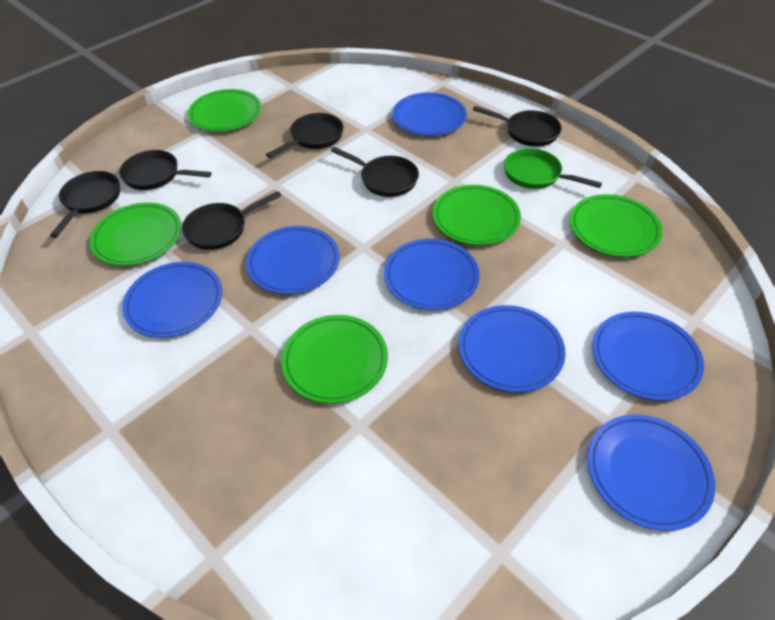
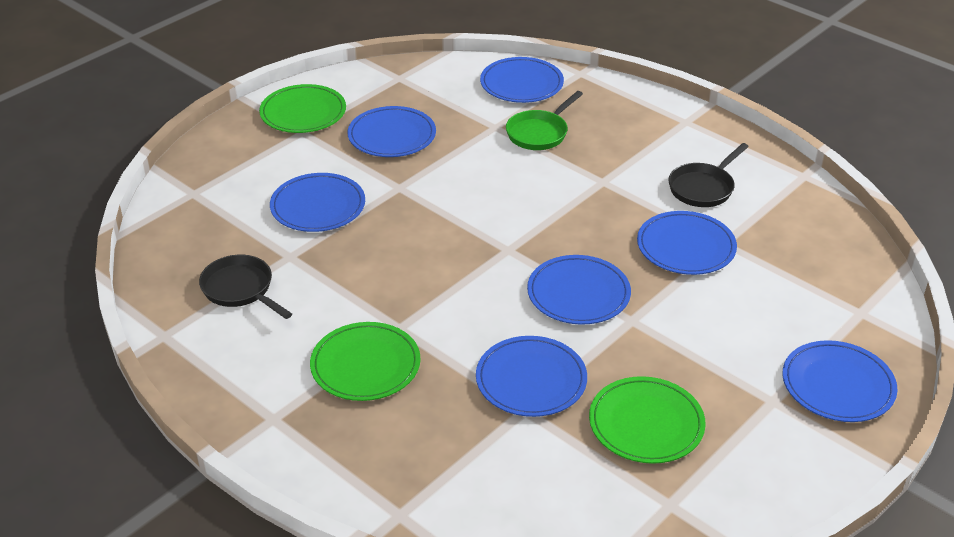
black pan: 6 -> 2
green plate: 5 -> 3

